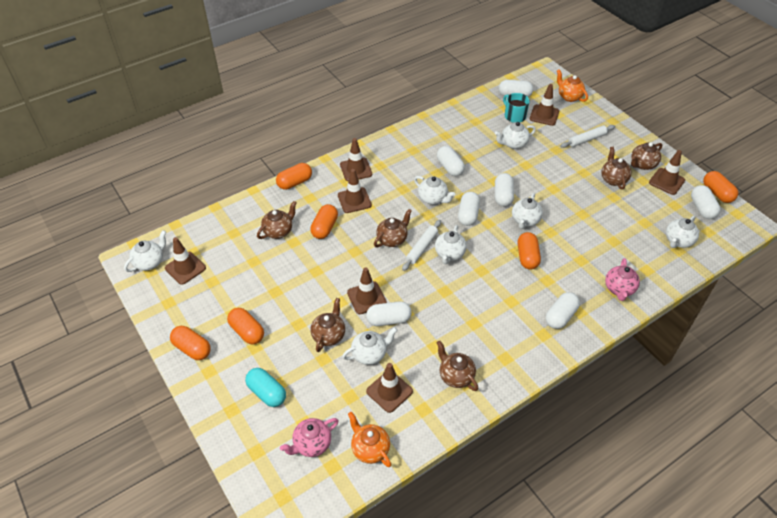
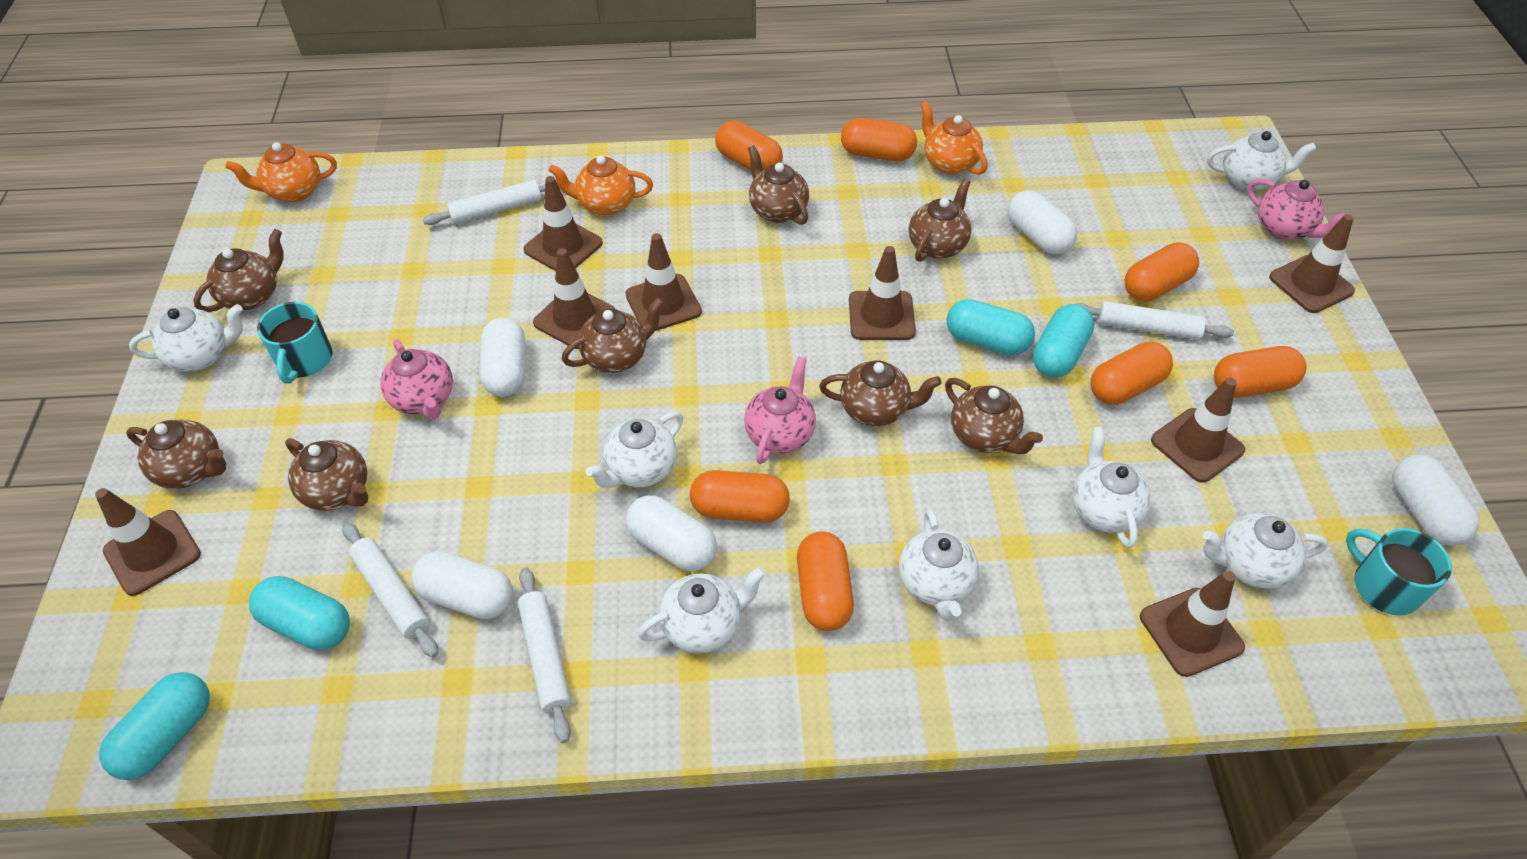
brown teapot: 6 -> 8
brown traffic cone: 7 -> 8
orange capsule: 6 -> 7
orange teapot: 2 -> 3
pink teapot: 2 -> 3
turquoise capsule: 1 -> 4
turquoise mug: 1 -> 2
white capsule: 7 -> 5
white rolling pin: 2 -> 4

